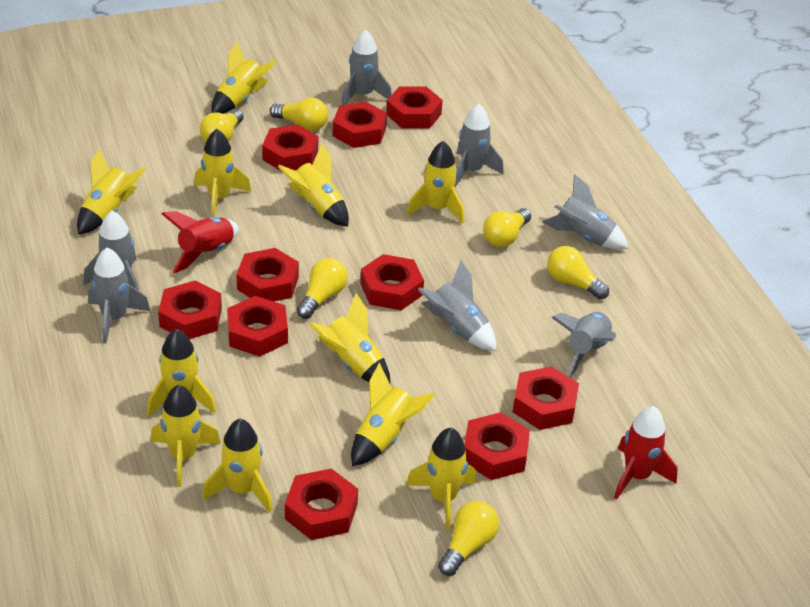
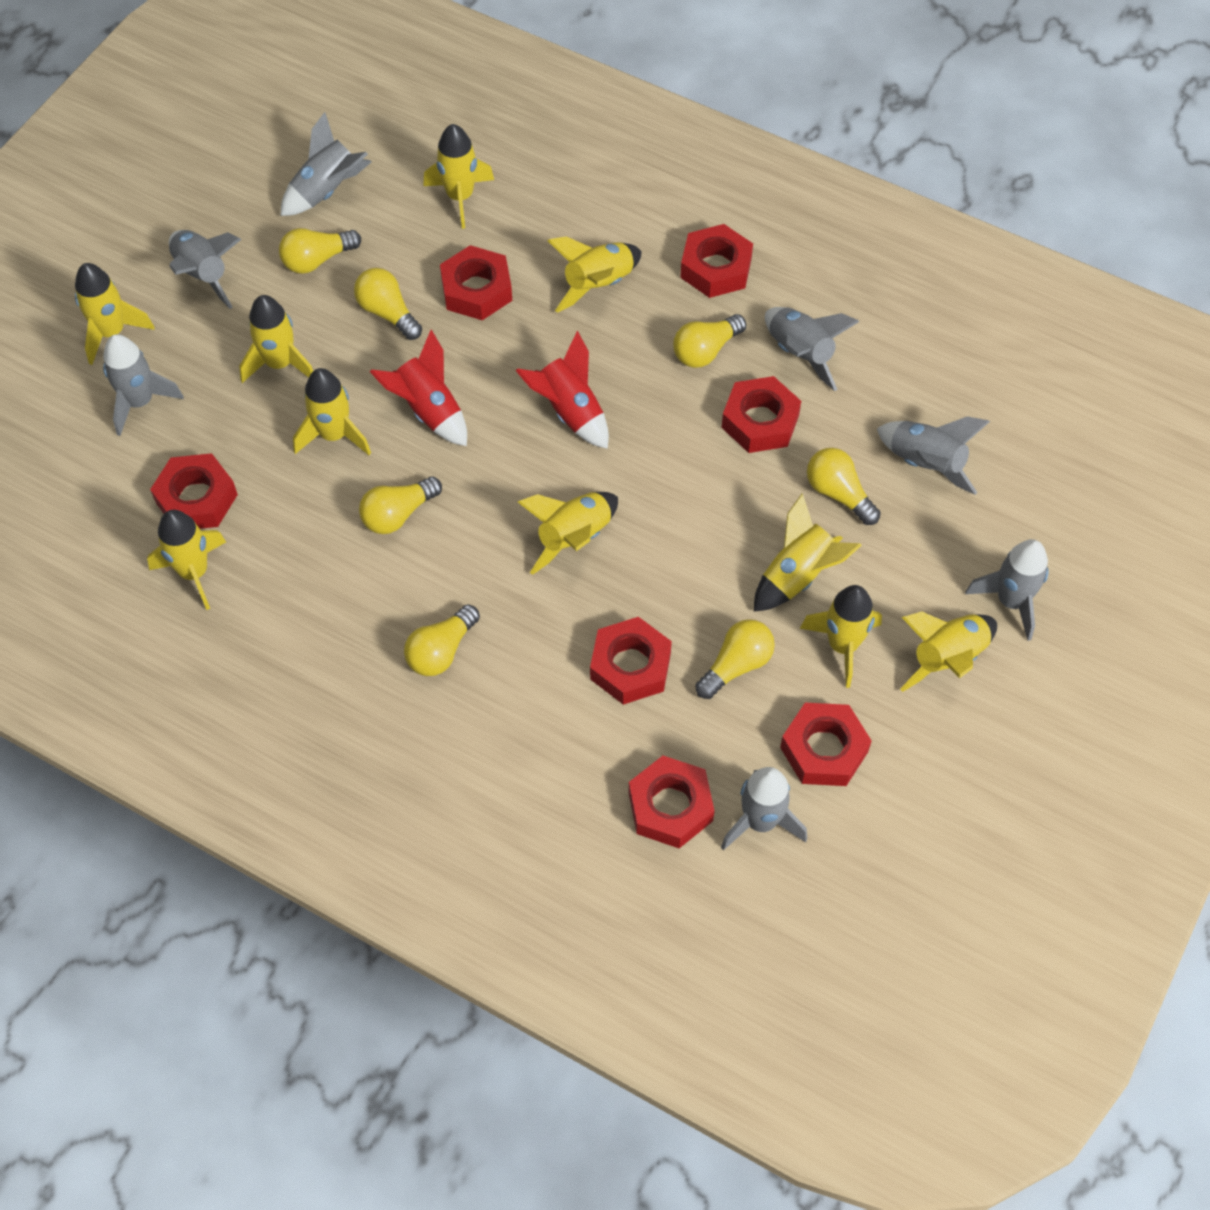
red nut: 10 -> 7
yellow light bulb: 6 -> 7
yellow rocket: 11 -> 10

